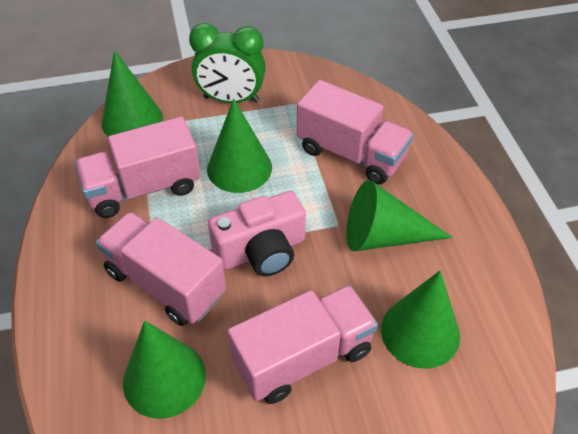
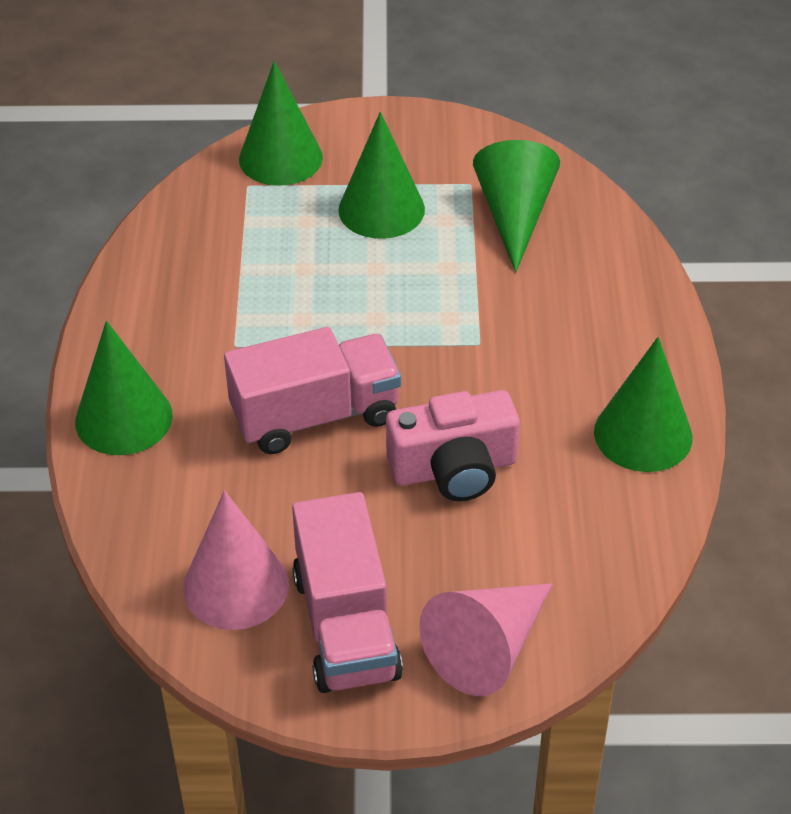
green clock: 1 -> 0
pink cone: 0 -> 2
pink truck: 4 -> 2

